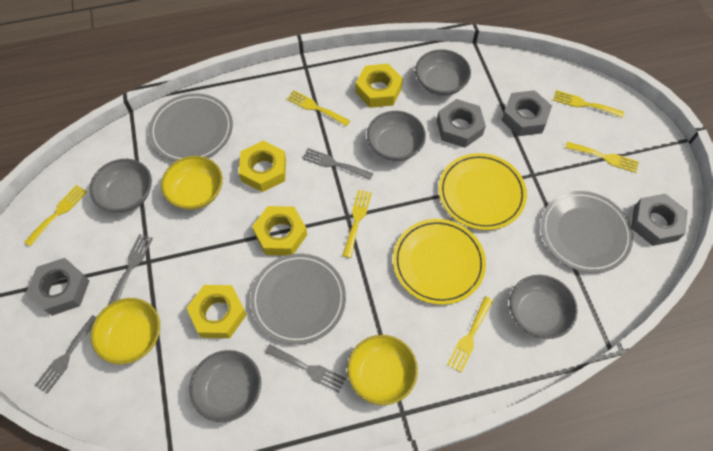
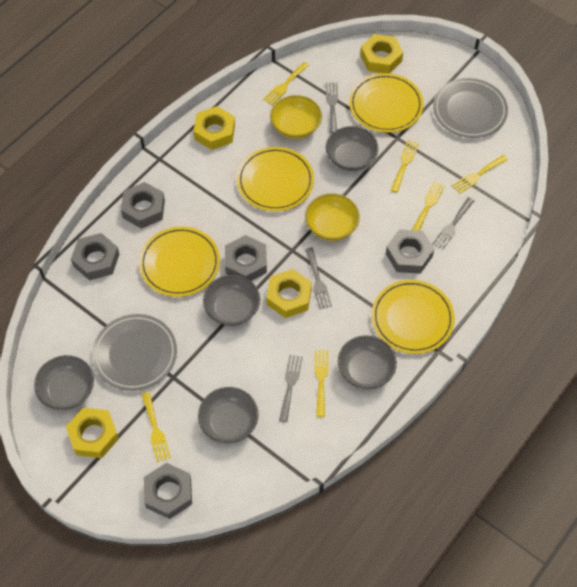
grey nut: 4 -> 5
grey plate: 3 -> 2
yellow bowl: 3 -> 2
yellow plate: 2 -> 4

